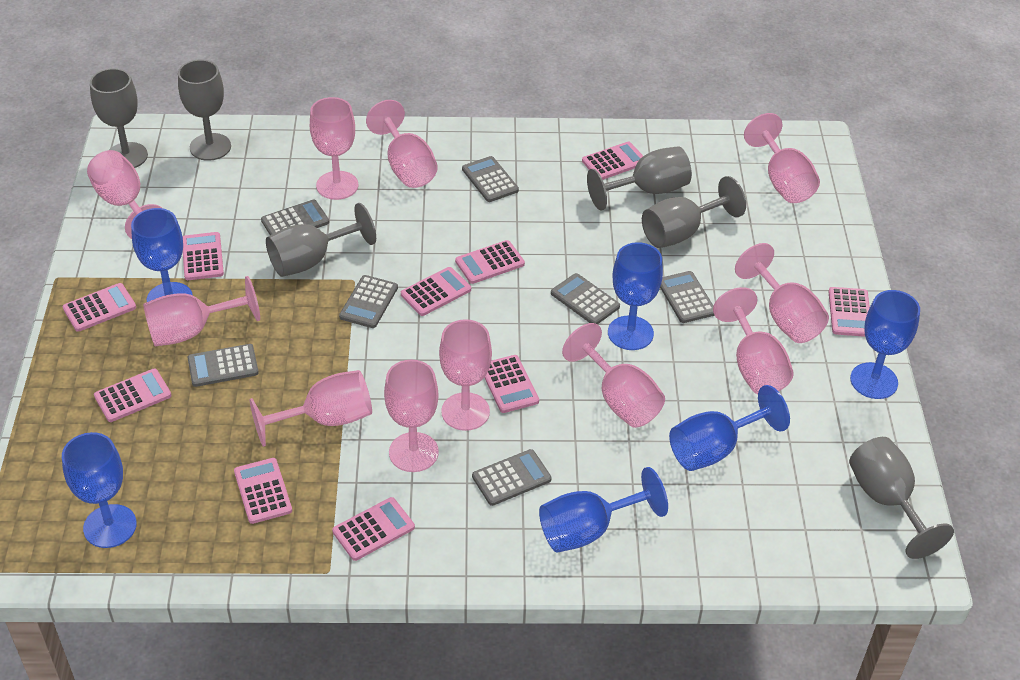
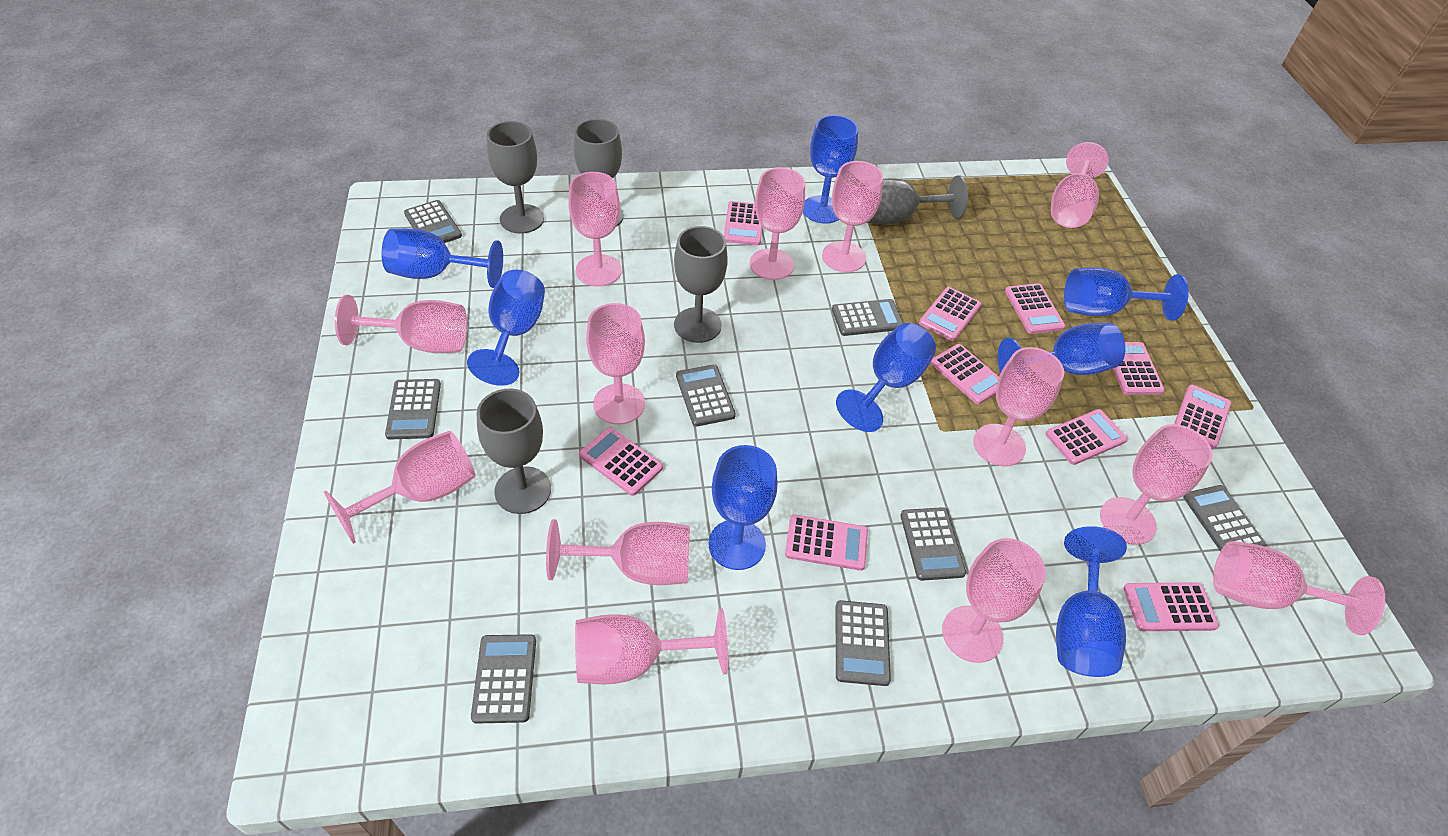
blue goblet: 6 -> 8
grey calculator: 7 -> 8
grey goblet: 6 -> 5
pink goblet: 11 -> 13

